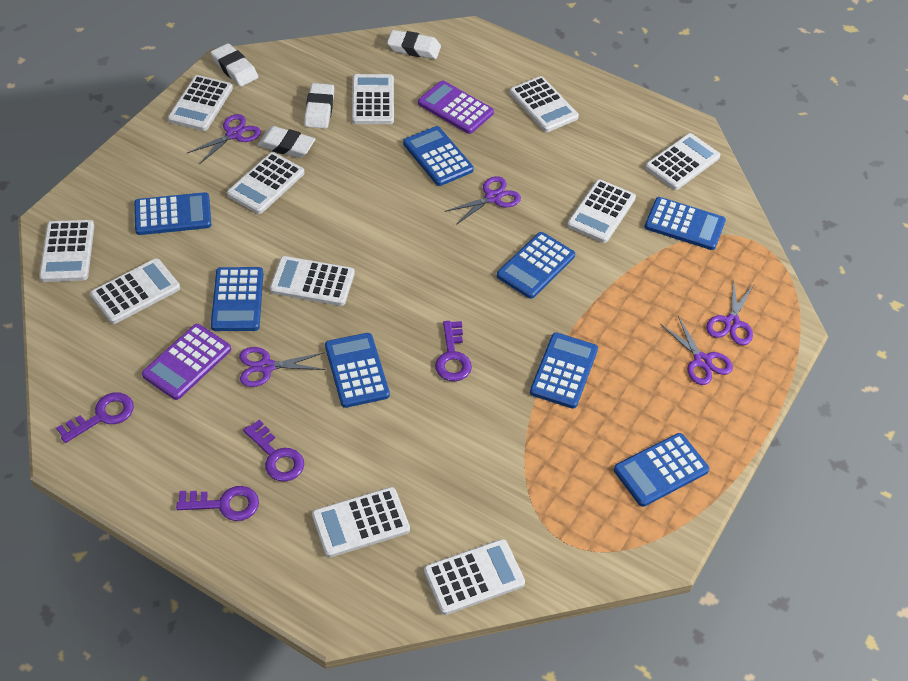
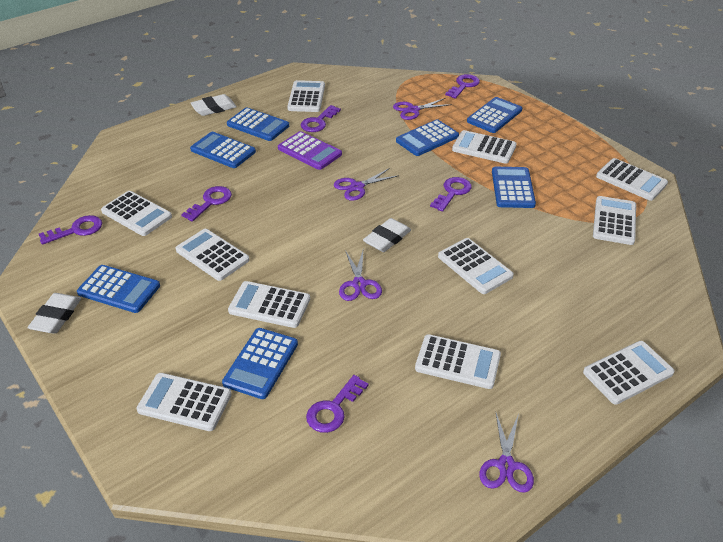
blue calculator: 8 -> 7
purple calculator: 2 -> 1
purple key: 4 -> 6
purple scissors: 5 -> 4
white eraser: 4 -> 3

